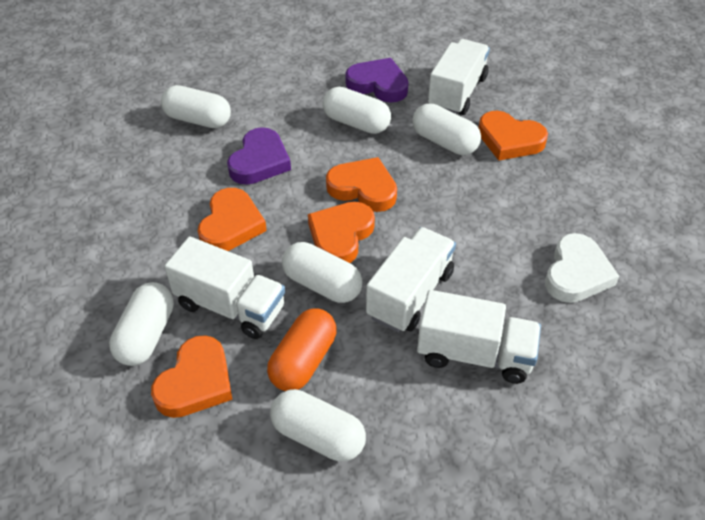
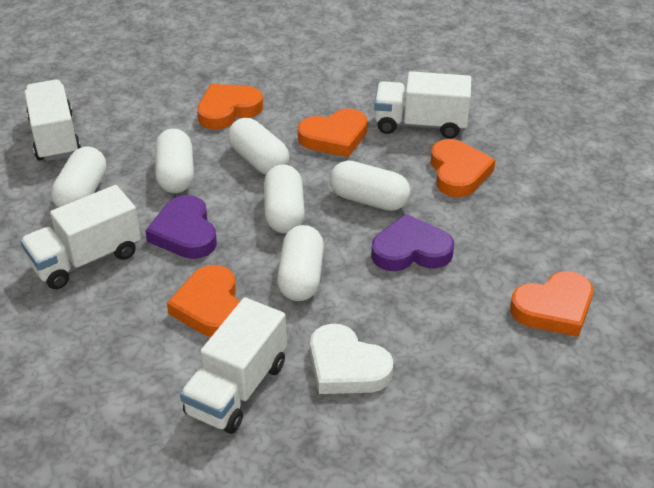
orange capsule: 1 -> 0

